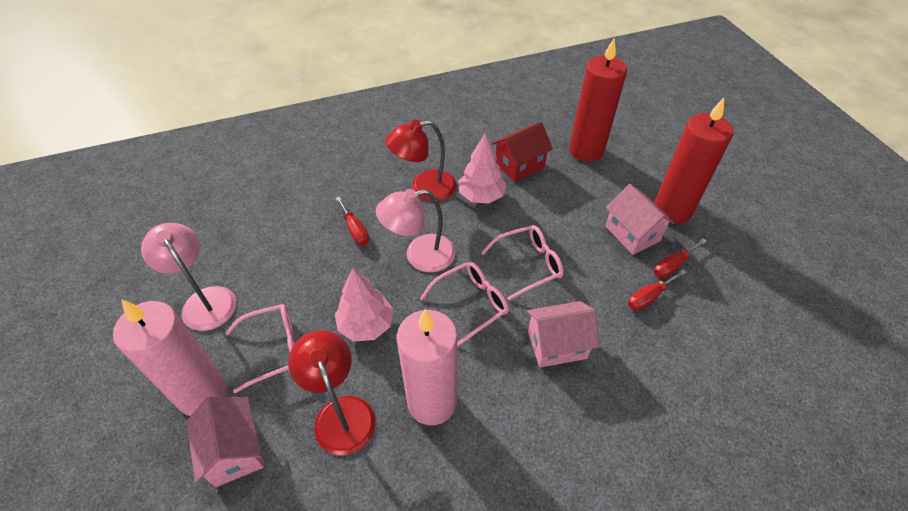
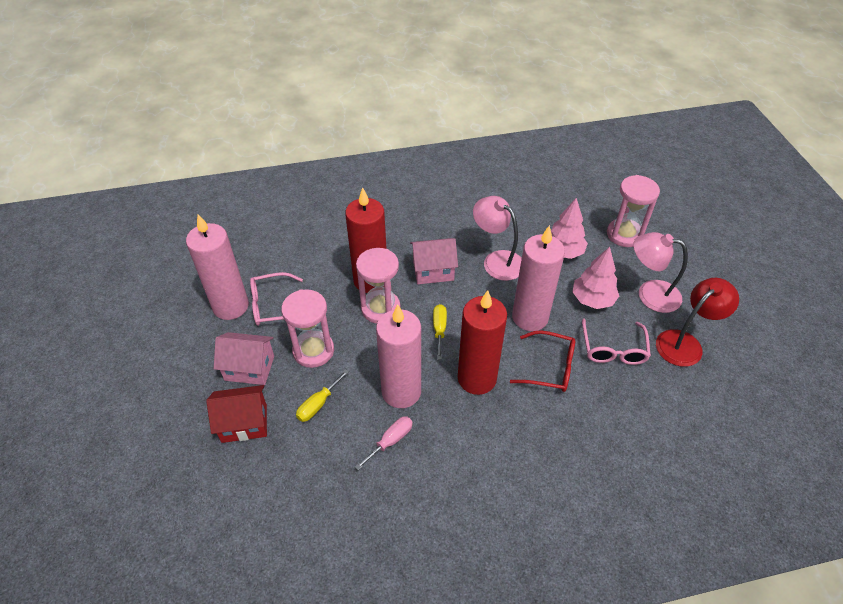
pink candle: 2 -> 3
pink glasses: 3 -> 2
pink hourglass: 0 -> 3
pink house: 3 -> 2
pink screwdriver: 0 -> 1
red glasses: 0 -> 1
red lamp: 2 -> 1
red screwdriver: 3 -> 0
yellow screwdriver: 0 -> 2

